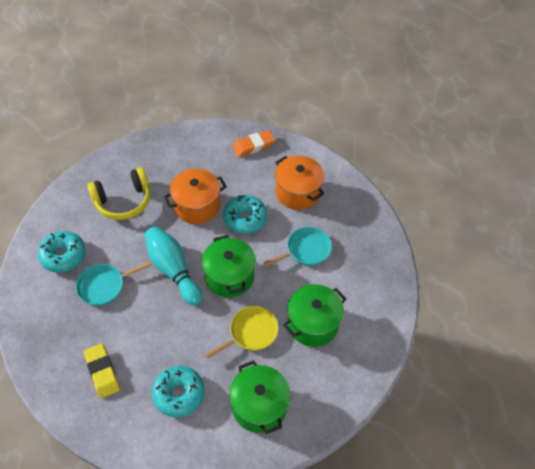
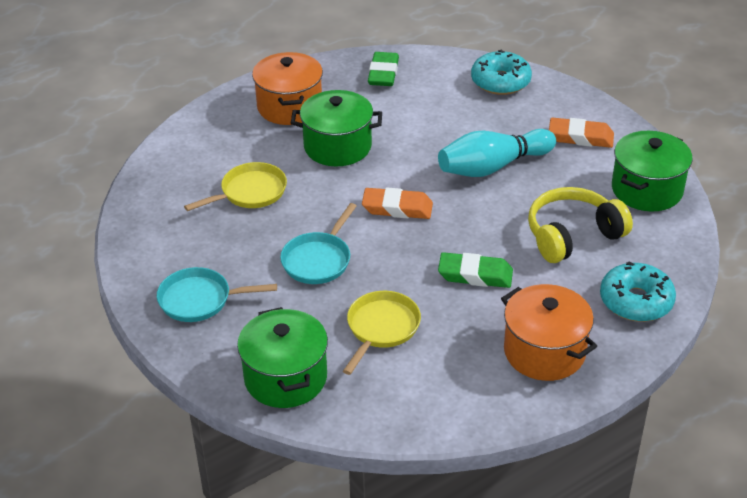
green eraser: 0 -> 2
orange eraser: 1 -> 2
turquoise donut: 3 -> 2
yellow eraser: 1 -> 0
yellow pan: 1 -> 2

